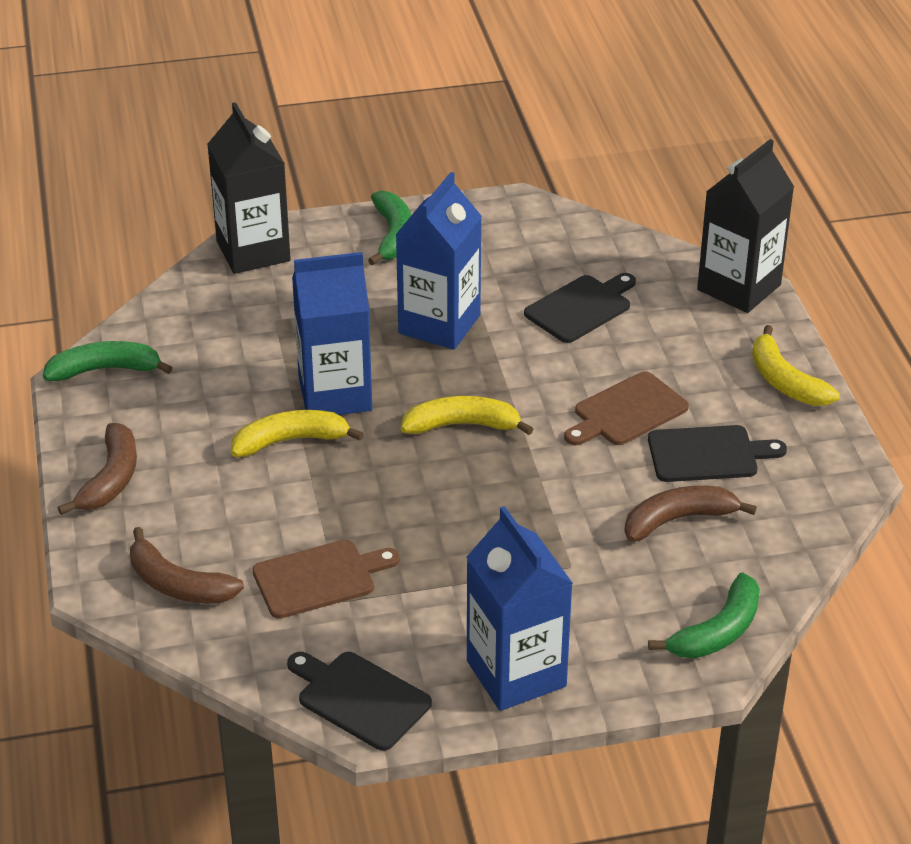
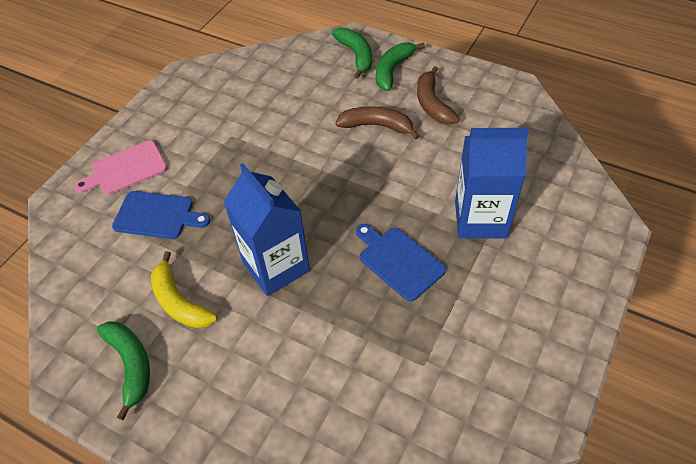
black carton: 2 -> 0
black cutting board: 3 -> 0
blue carton: 3 -> 2
blue cutting board: 0 -> 2
brown banana: 3 -> 2
brown cutting board: 2 -> 0
pink cutting board: 0 -> 1
yellow banana: 3 -> 1

